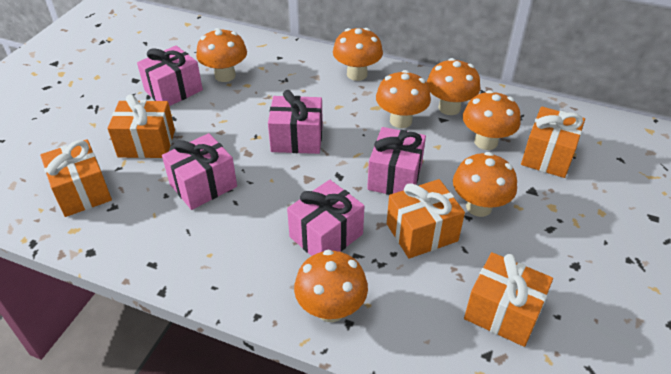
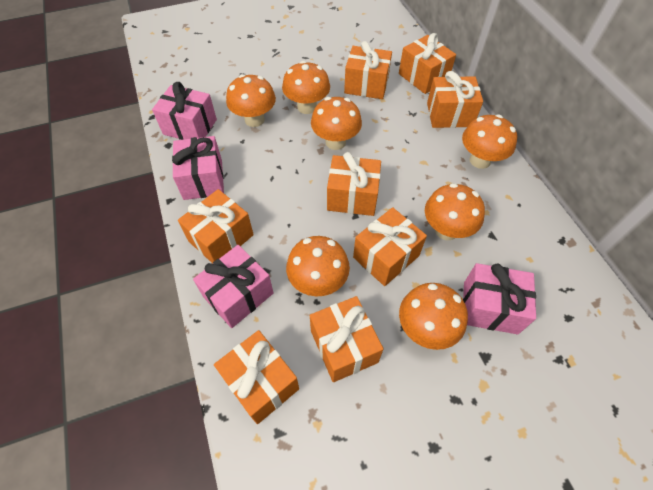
orange gift: 5 -> 8
pink gift: 5 -> 4

